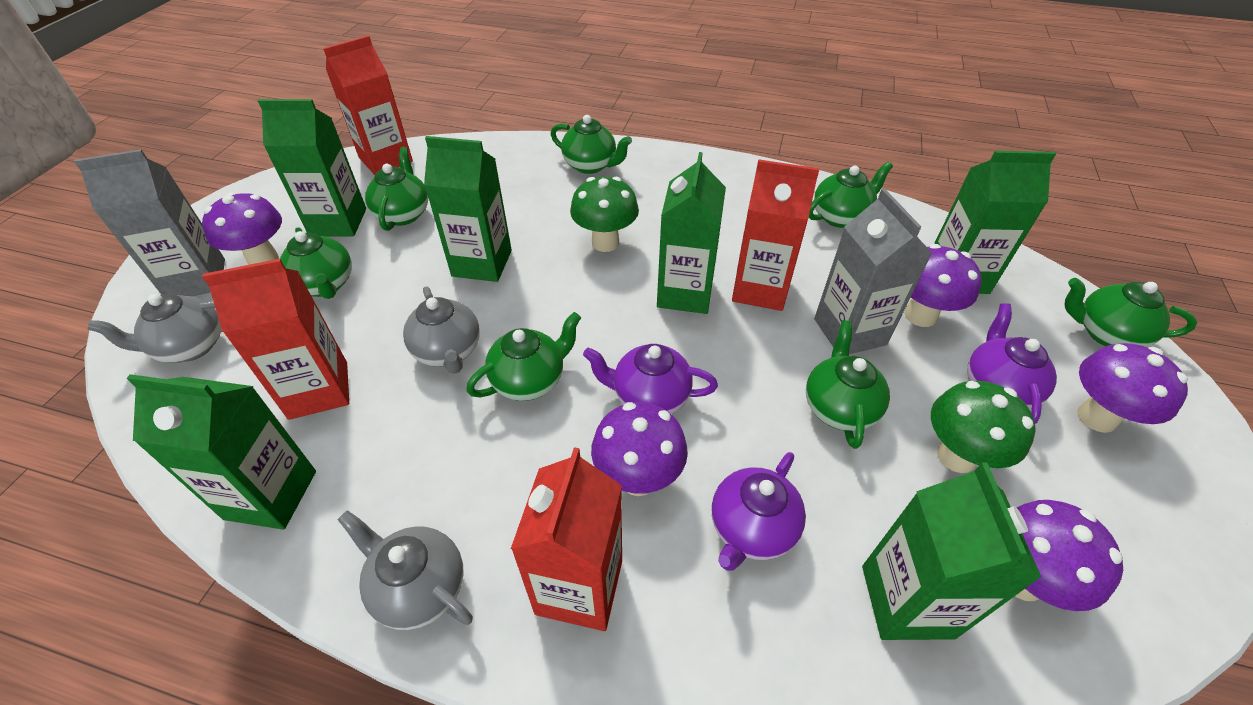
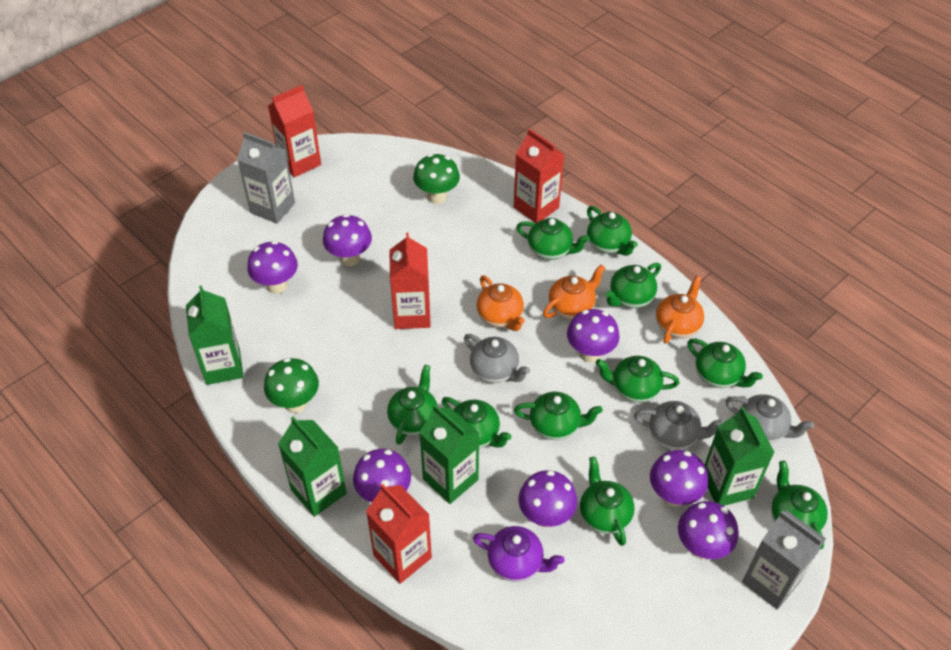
green carton: 6 -> 4
green teapot: 7 -> 10
orange teapot: 0 -> 3
purple mushroom: 5 -> 7
purple teapot: 3 -> 1

